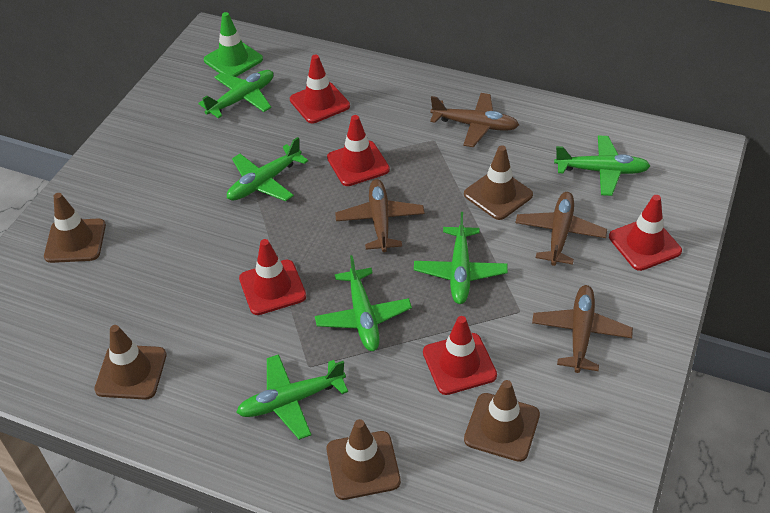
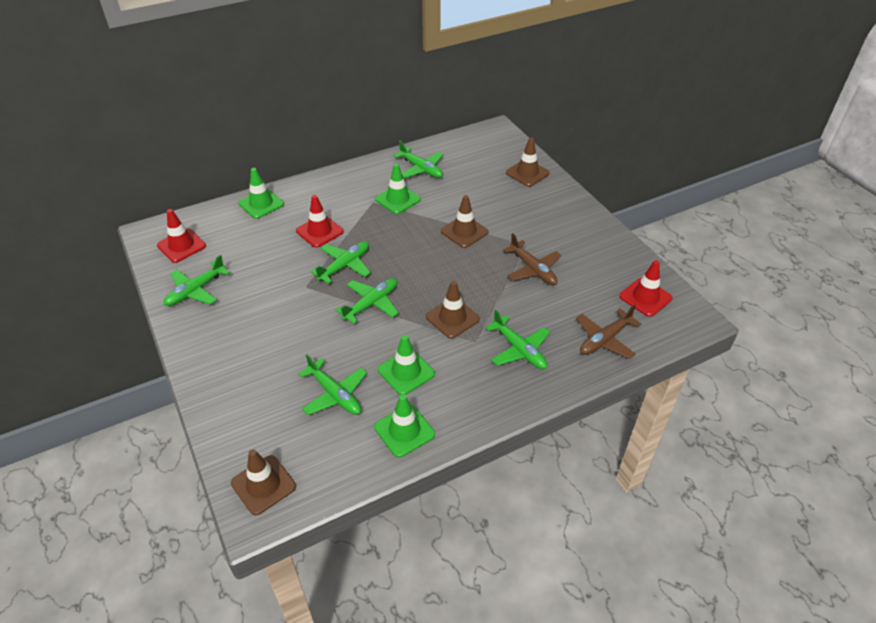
brown plane: 4 -> 2
brown traffic cone: 5 -> 4
green traffic cone: 1 -> 4
red traffic cone: 5 -> 3

